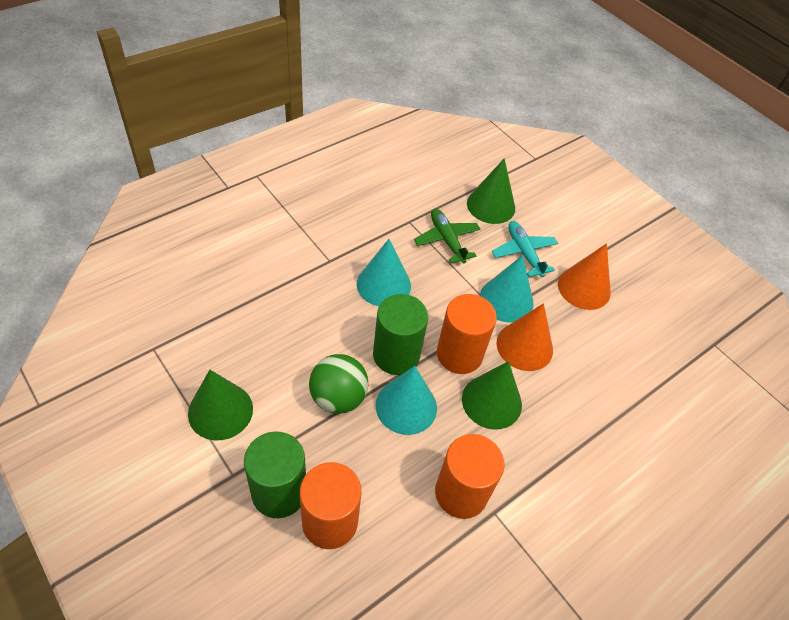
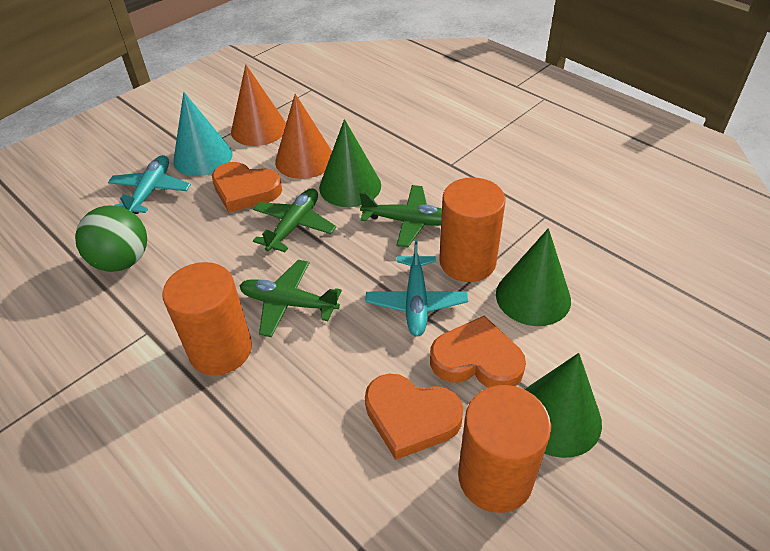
green cylinder: 2 -> 0
green plane: 1 -> 3
orange heart: 0 -> 3
turquoise cone: 3 -> 1
turquoise plane: 1 -> 2

